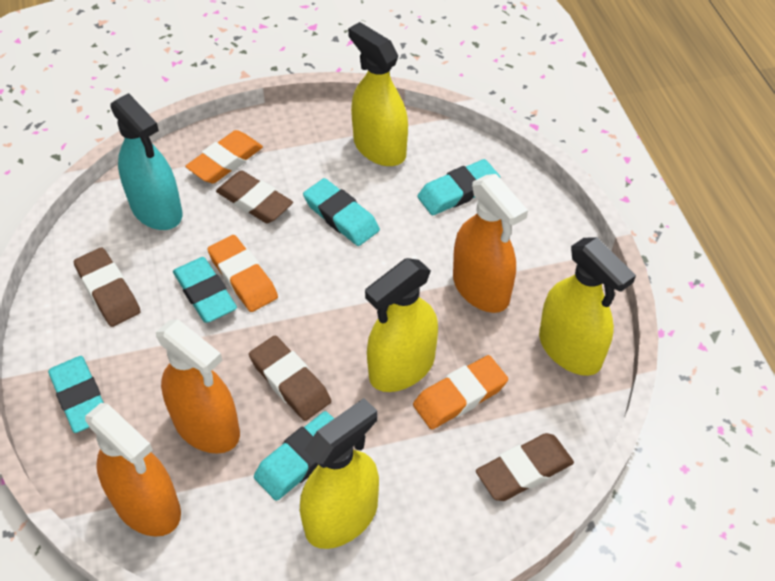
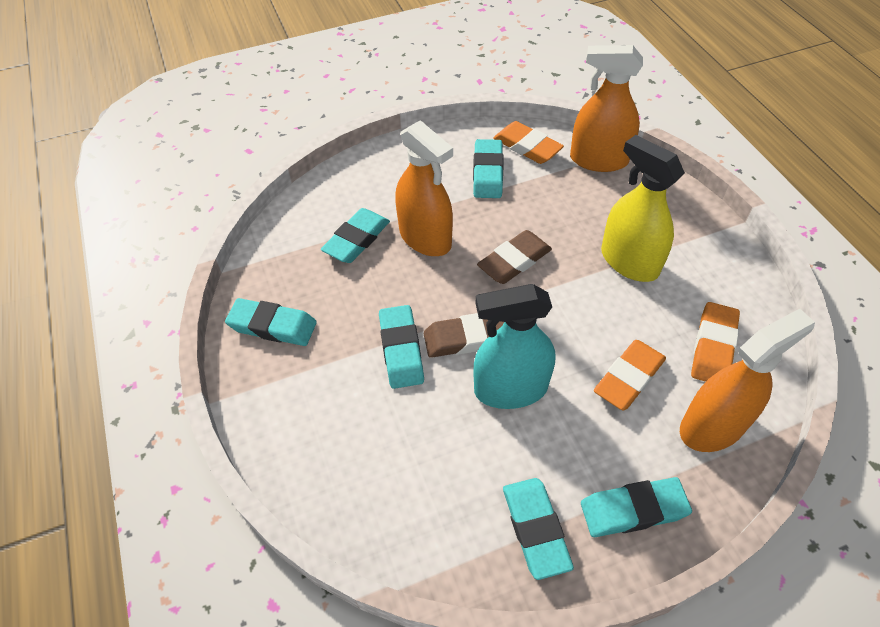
brown eraser: 4 -> 2
turquoise eraser: 5 -> 6
yellow spray bottle: 4 -> 1

